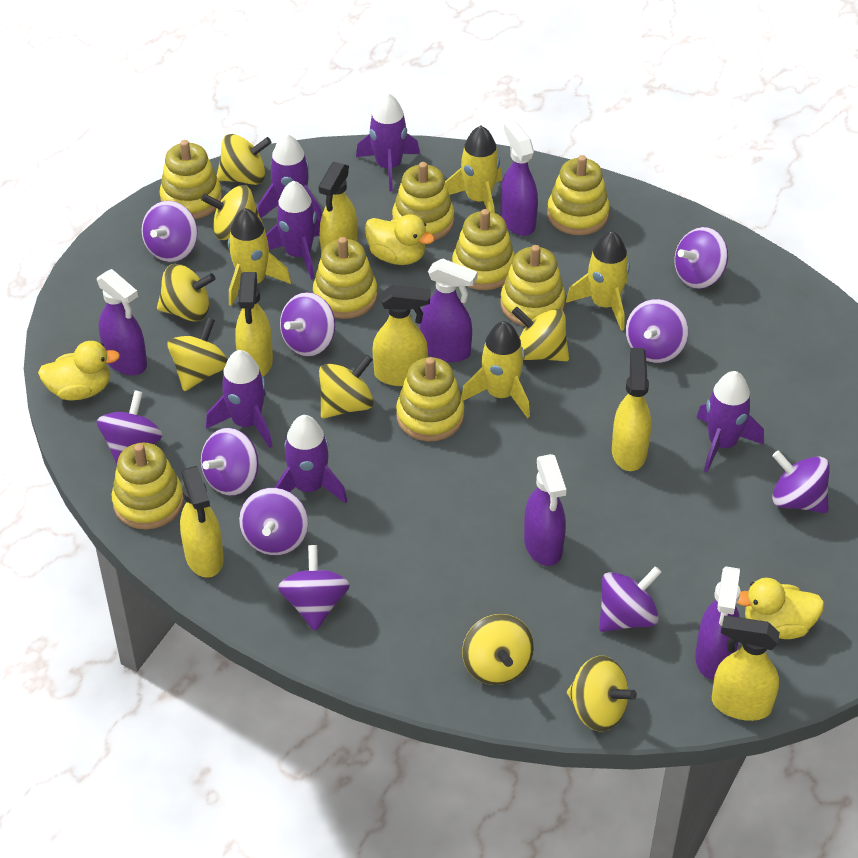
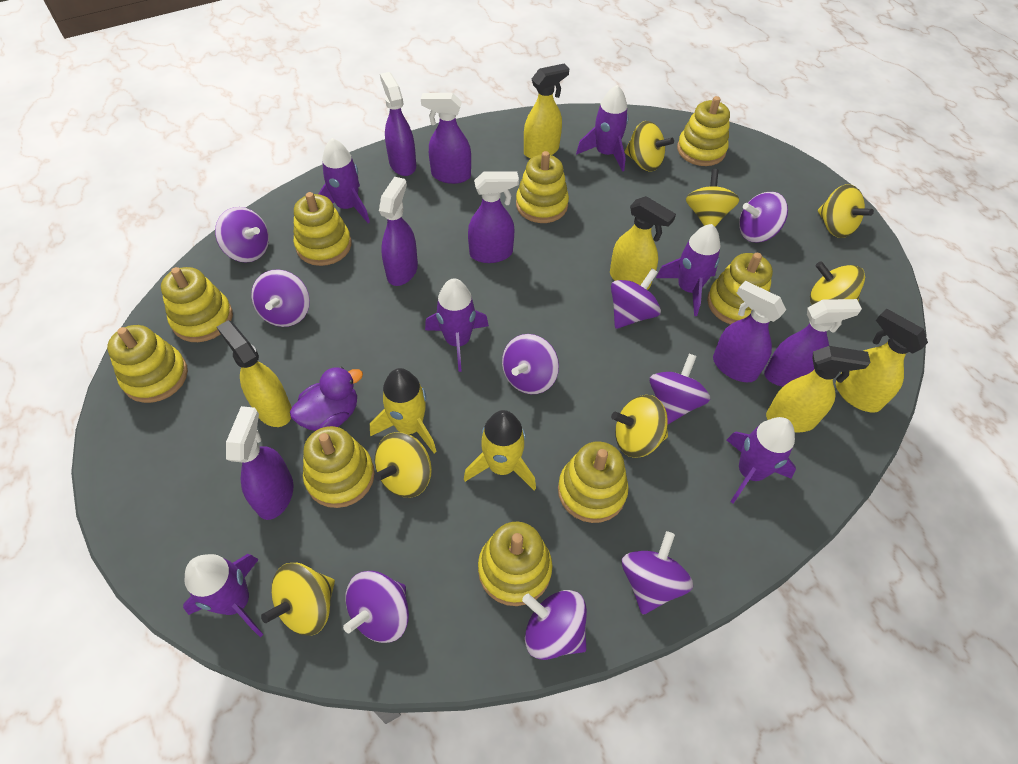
purple duck: 0 -> 1
purple spinning top: 10 -> 9
purple spray bottle: 5 -> 7
yellow duck: 3 -> 0
yellow rocket: 4 -> 2
yellow spinning top: 8 -> 7
yellow spray bottle: 6 -> 5
yellow stacking toy: 8 -> 9

